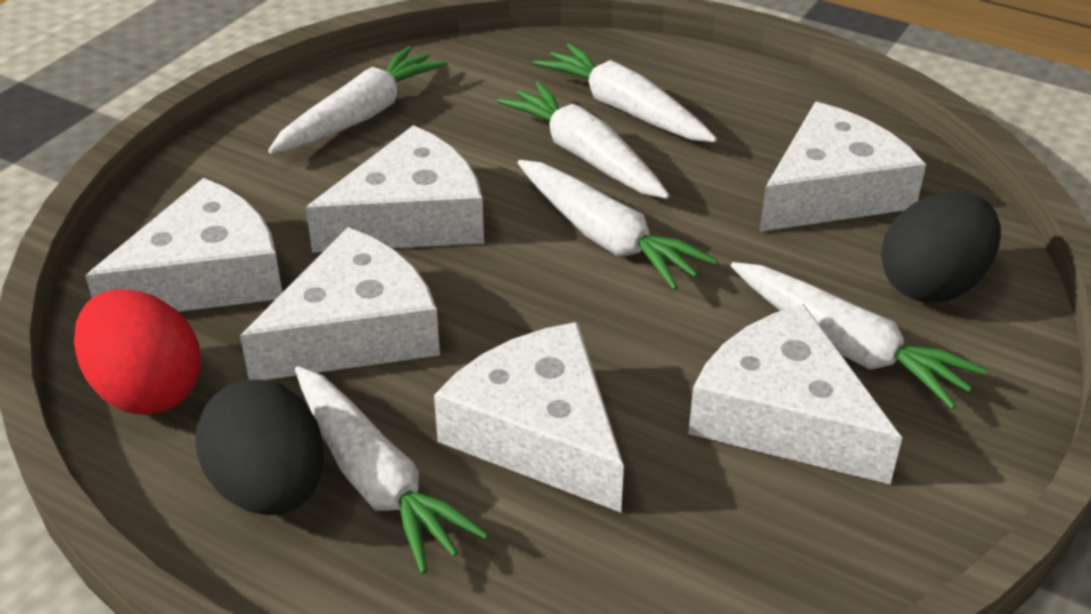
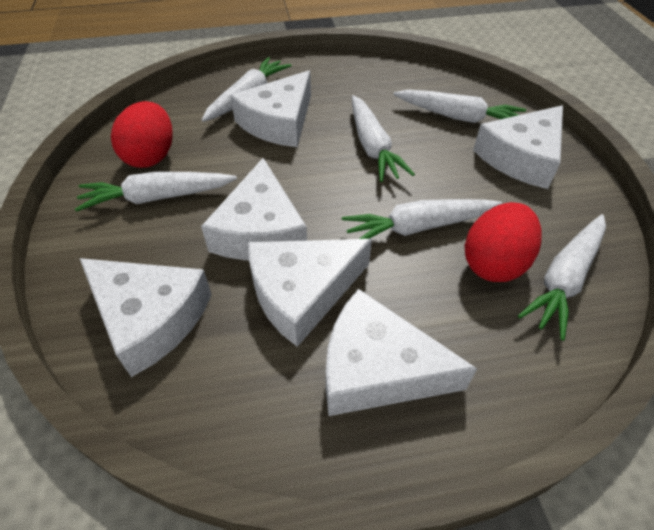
black egg: 2 -> 0
red egg: 1 -> 2

